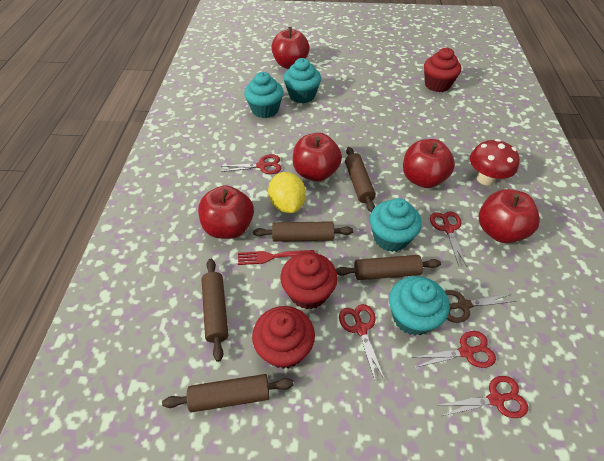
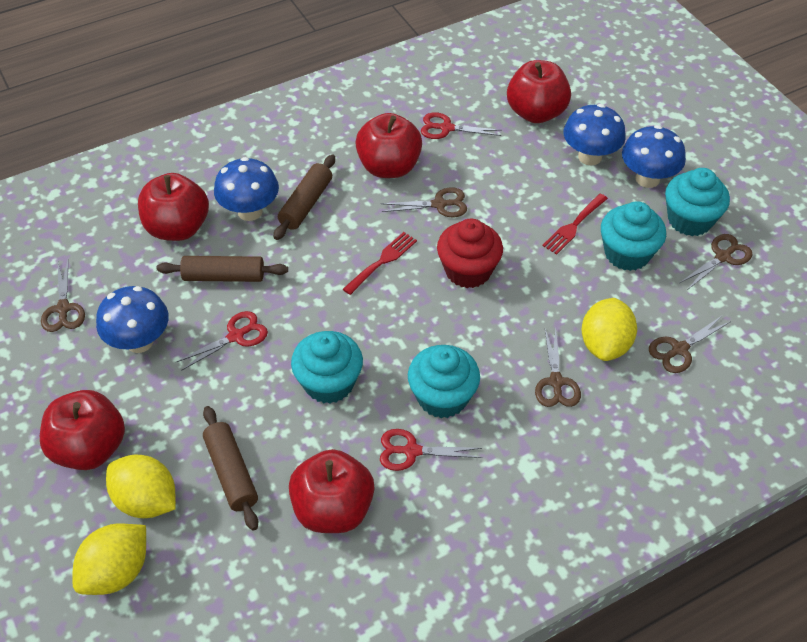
blue mushroom: 0 -> 4
brown rolling pin: 5 -> 3
brown scissors: 1 -> 5
red cupcake: 3 -> 1
red fork: 1 -> 2
red mushroom: 1 -> 0
red scissors: 5 -> 3
yellow lemon: 1 -> 3

